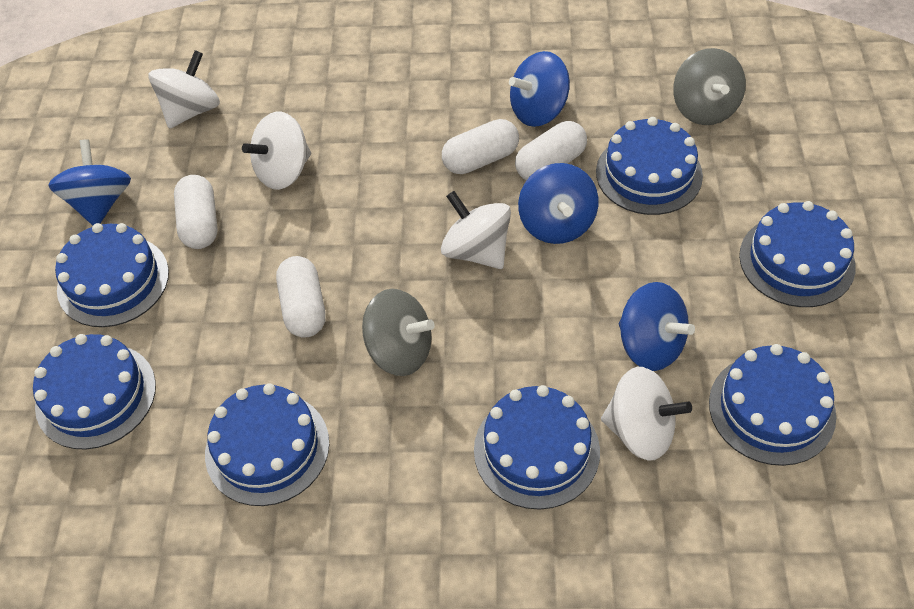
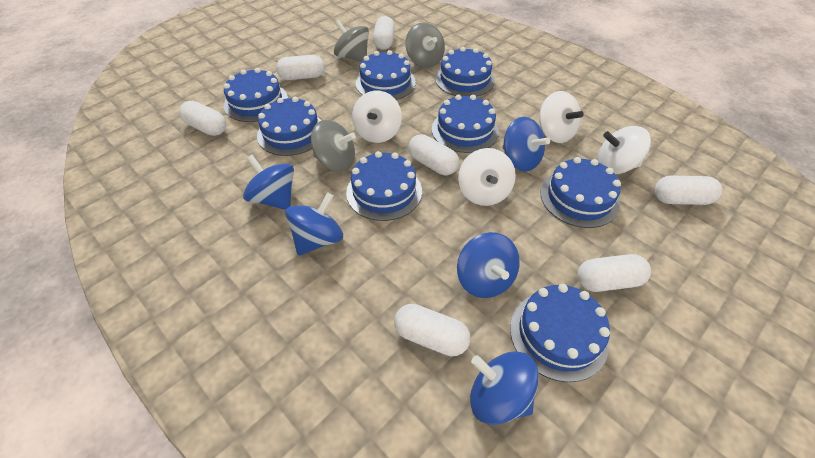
blue cake: 7 -> 8
blue spinning top: 4 -> 5
grey spinning top: 2 -> 3
white capsule: 4 -> 7

